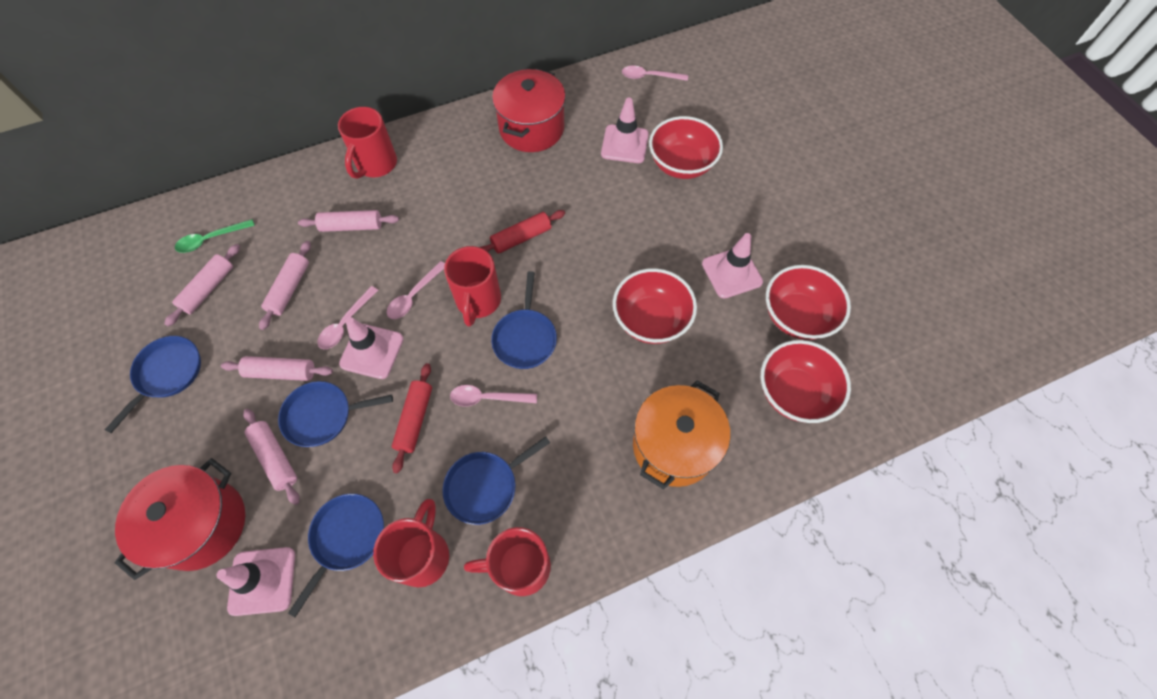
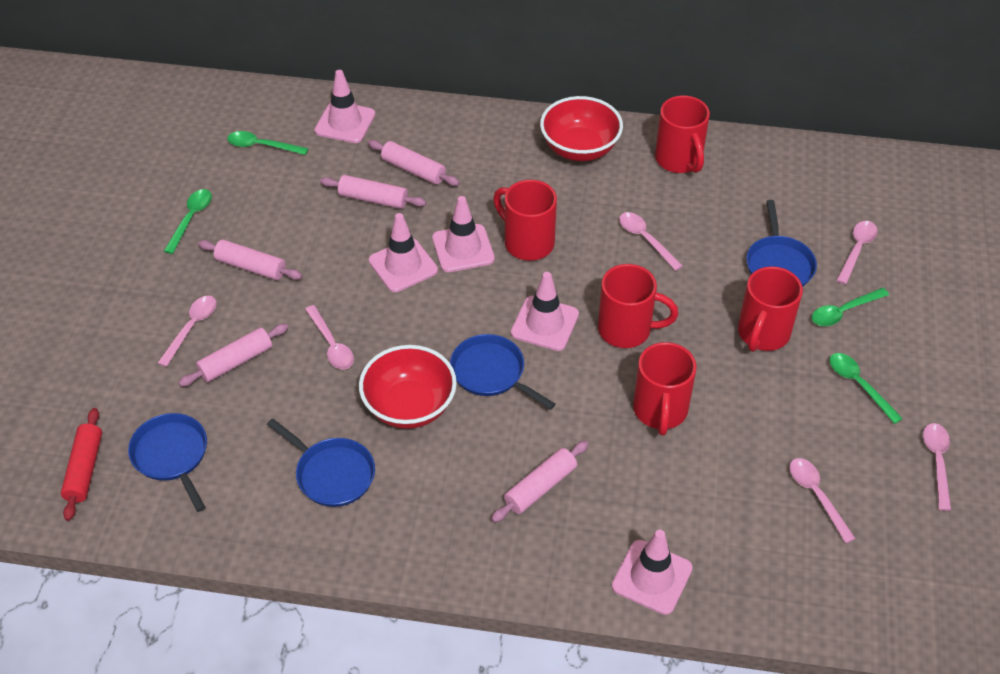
blue pan: 5 -> 4
green spoon: 1 -> 4
orange pot: 1 -> 0
pink spoon: 4 -> 6
pink traffic cone: 4 -> 5
red bowl: 4 -> 2
red mug: 4 -> 5
red pot: 2 -> 0
red rolling pin: 2 -> 1

